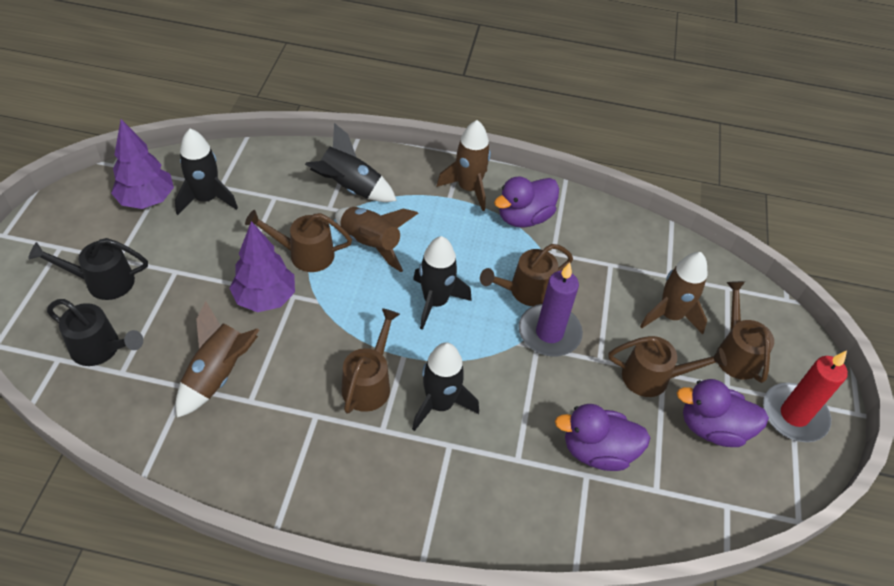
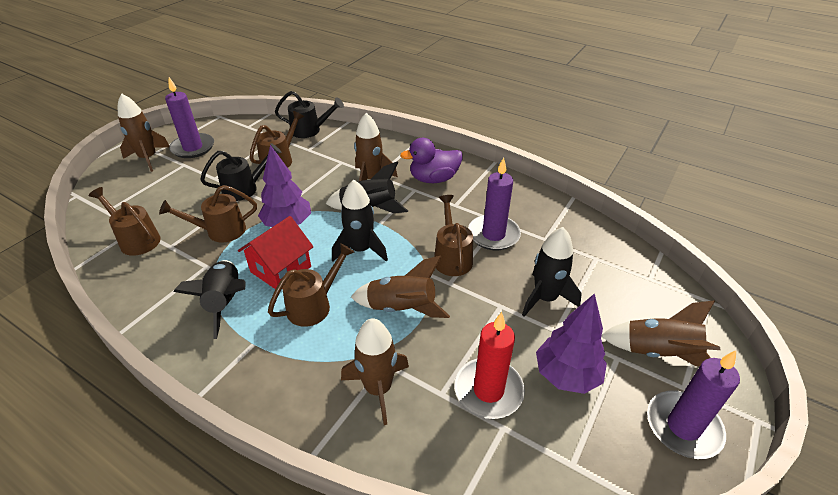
brown rocket: 4 -> 5
purple candle: 1 -> 3
purple duck: 3 -> 1
red house: 0 -> 1

